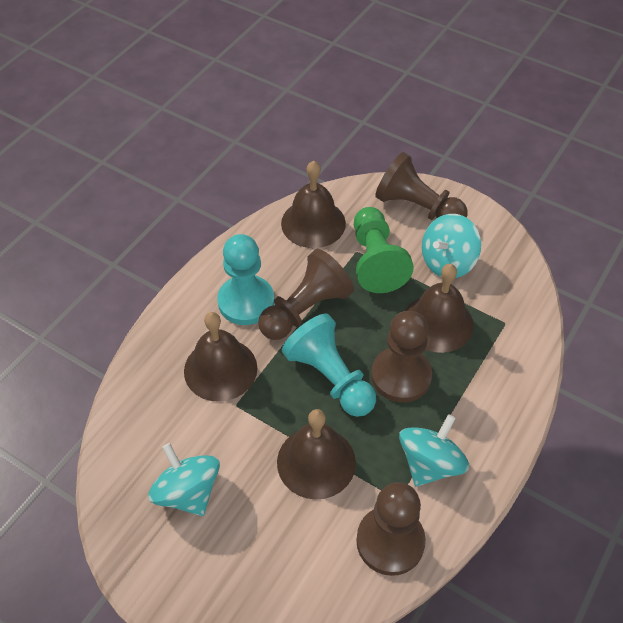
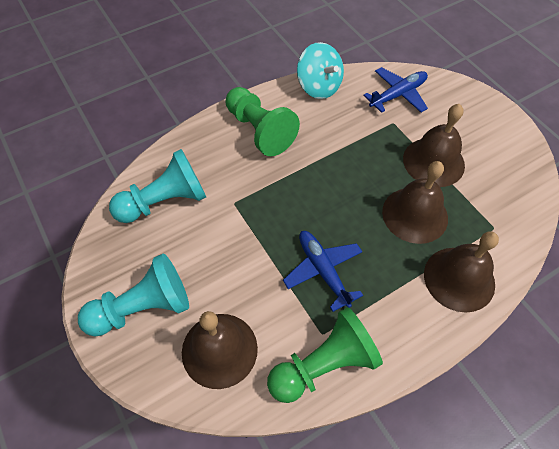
blue plane: 0 -> 2
brown pawn: 4 -> 0
green pawn: 1 -> 2
turquoise spinning top: 3 -> 1

